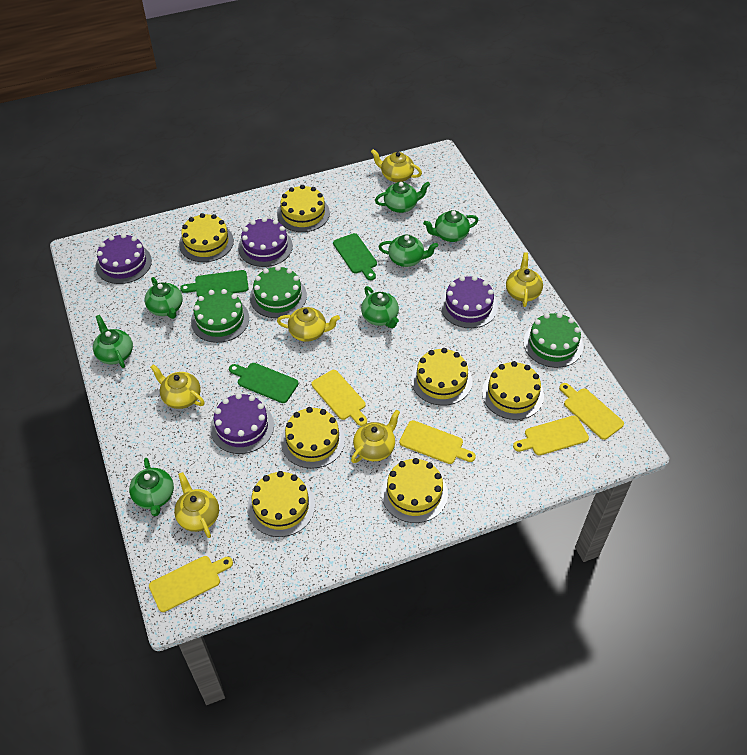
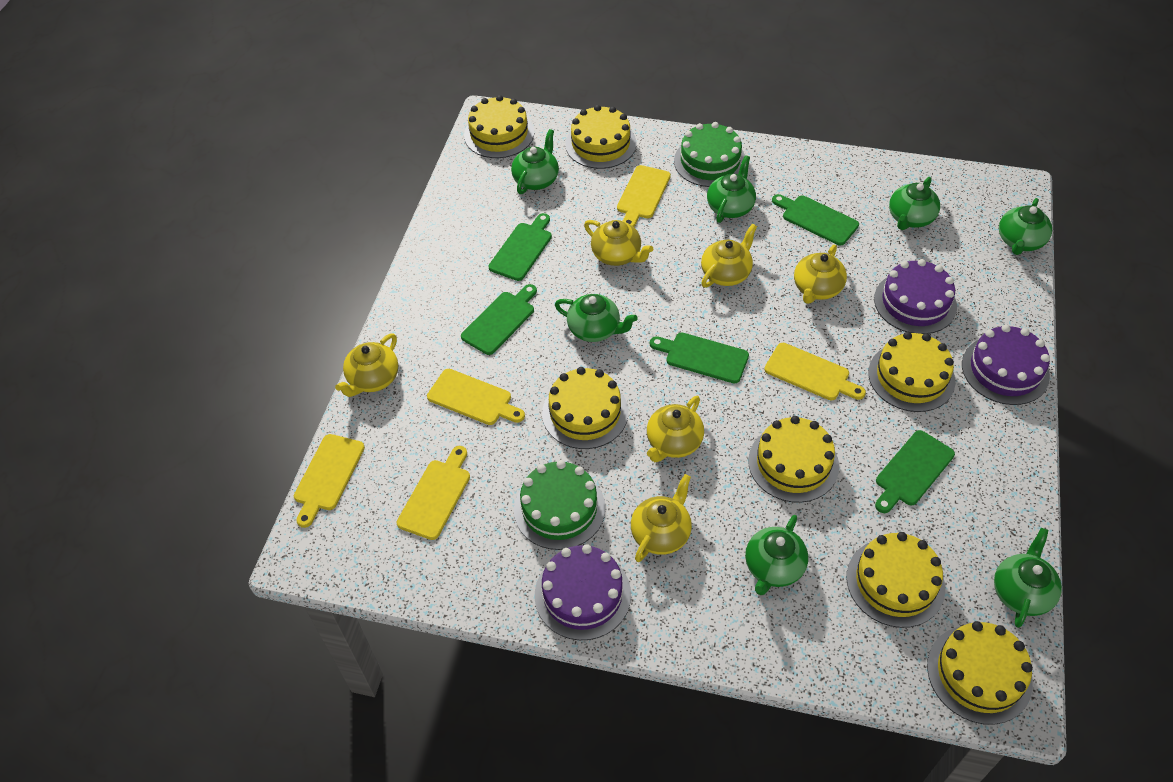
green cake: 3 -> 2
green cutting board: 3 -> 5
purple cake: 4 -> 3

